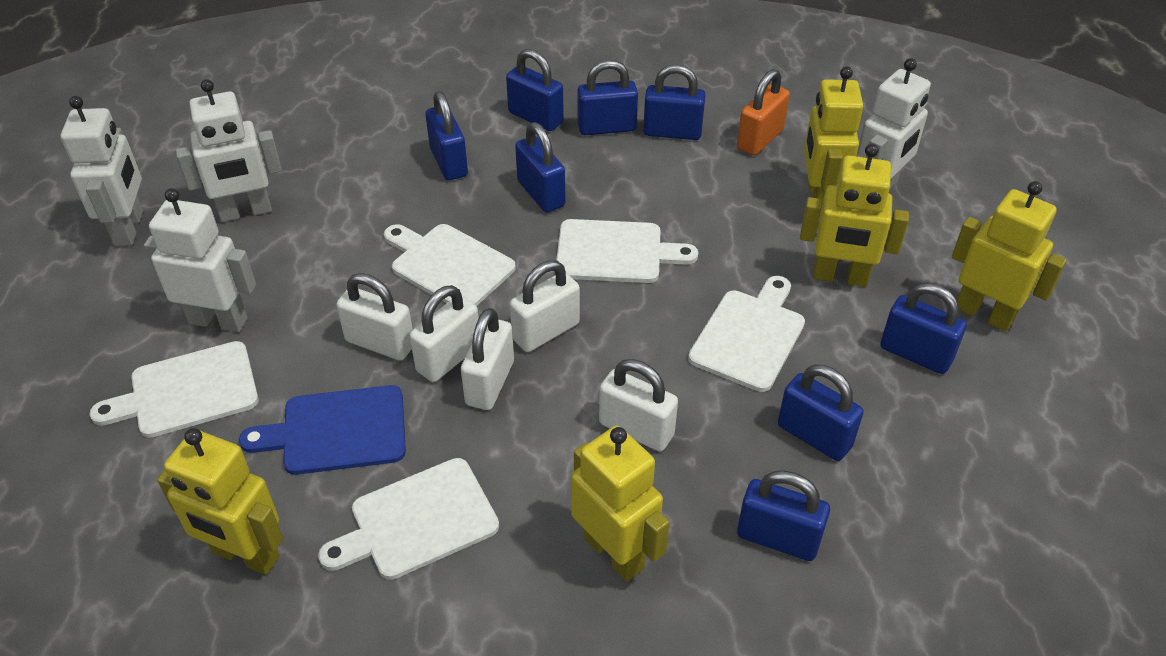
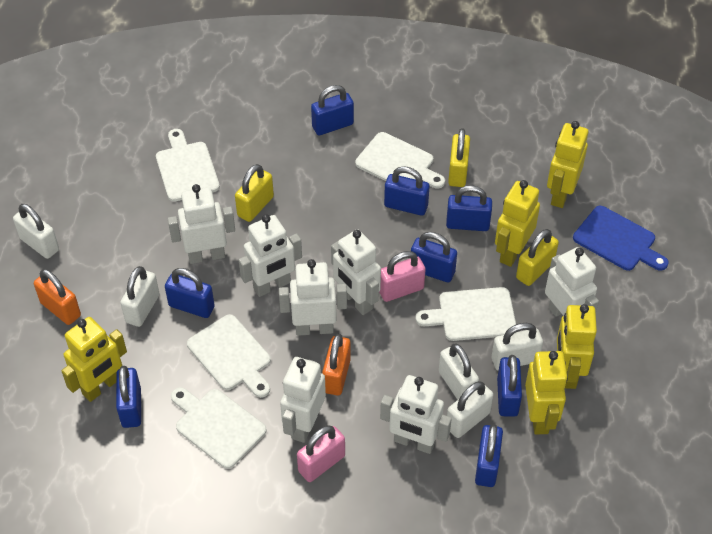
orange padlock: 1 -> 2
pink padlock: 0 -> 2
white robot: 4 -> 7
yellow padlock: 0 -> 3

